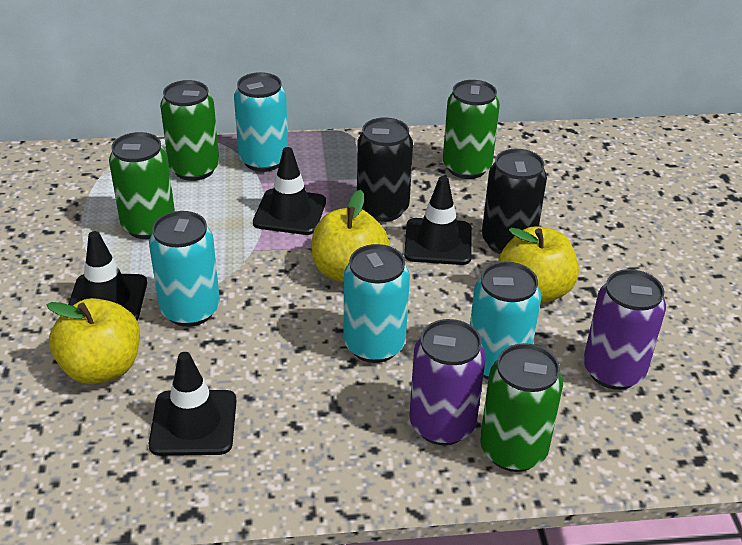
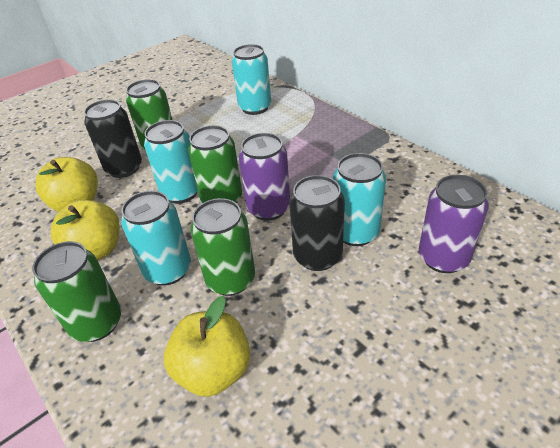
black traffic cone: 4 -> 0

